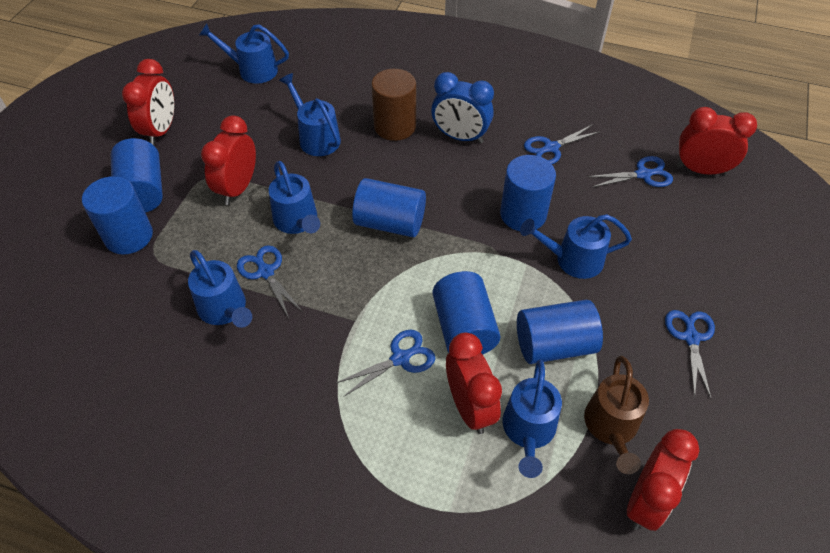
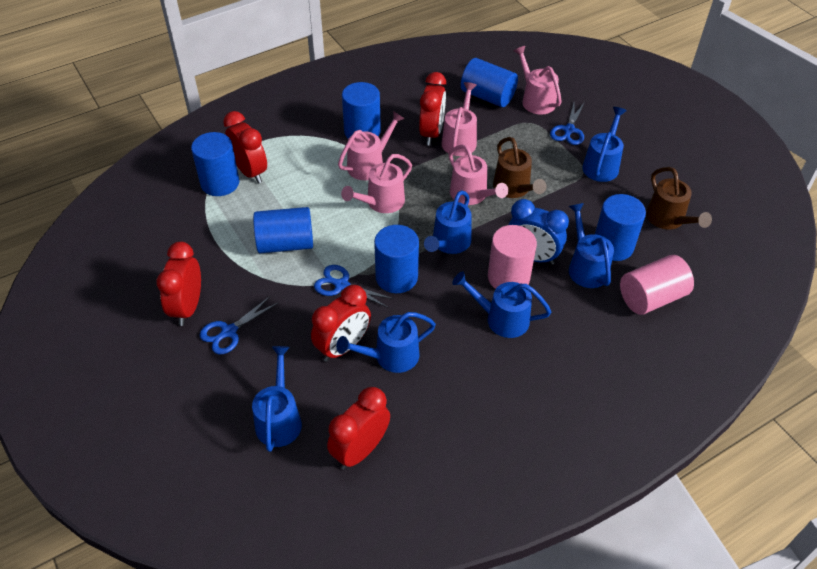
blue scissors: 5 -> 3
brown cylinder: 1 -> 0
brown watering can: 1 -> 2
pink cylinder: 0 -> 2
pink watering can: 0 -> 5

